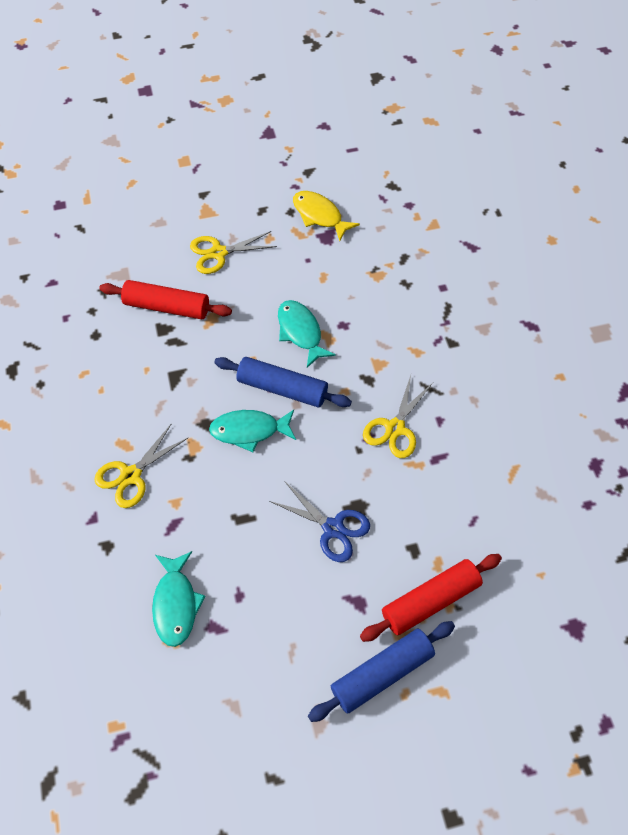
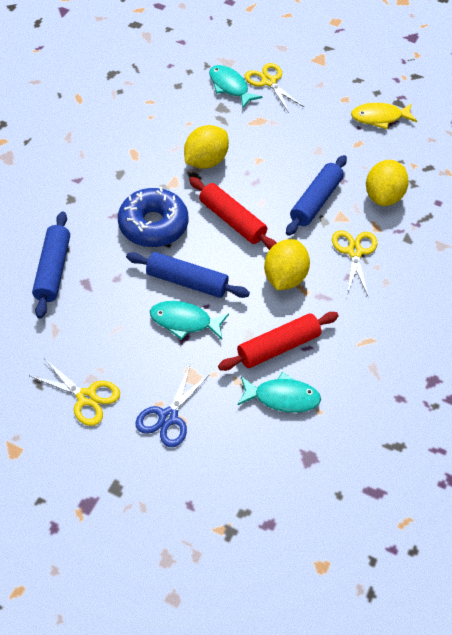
blue donut: 0 -> 1
blue rolling pin: 2 -> 3
yellow lemon: 0 -> 3

